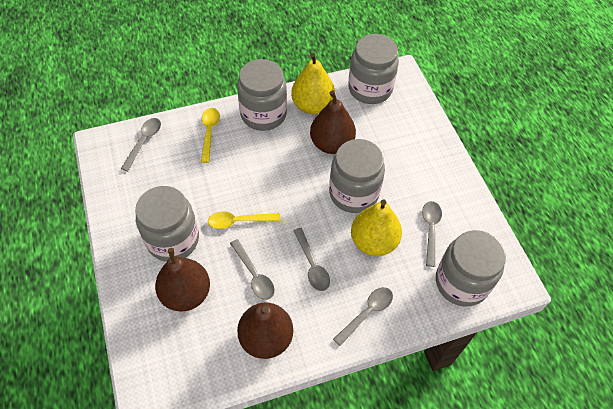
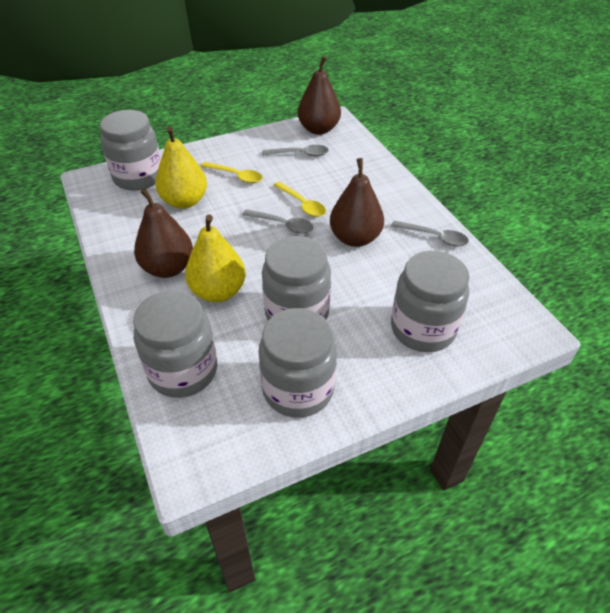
grey spoon: 5 -> 3

